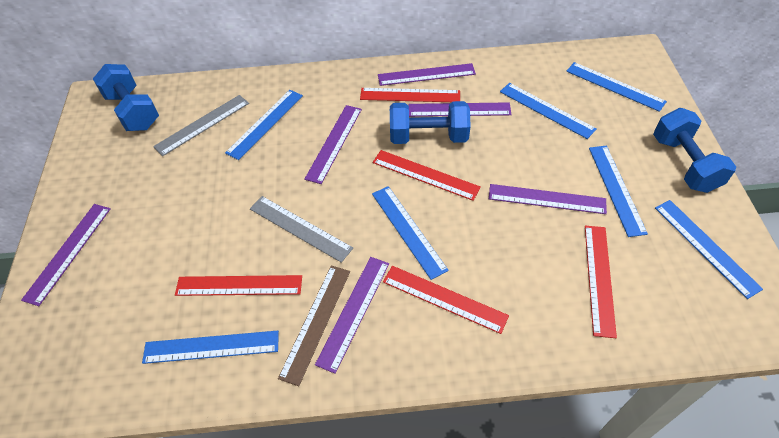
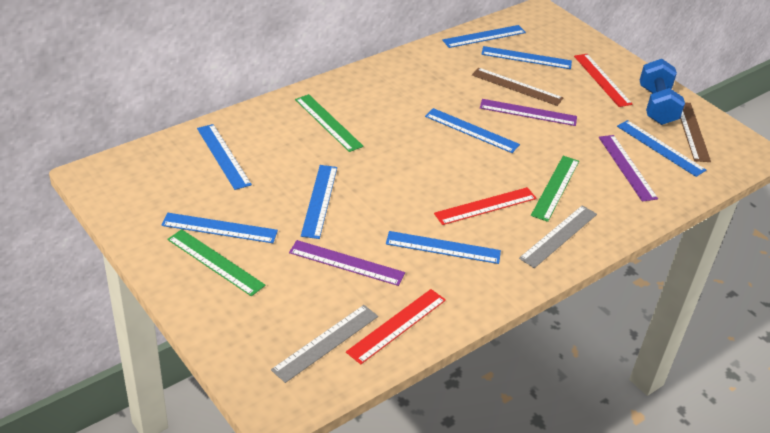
blue dumbbell: 3 -> 1
blue ruler: 7 -> 8
brown ruler: 1 -> 2
green ruler: 0 -> 3
purple ruler: 6 -> 3
red ruler: 5 -> 3

